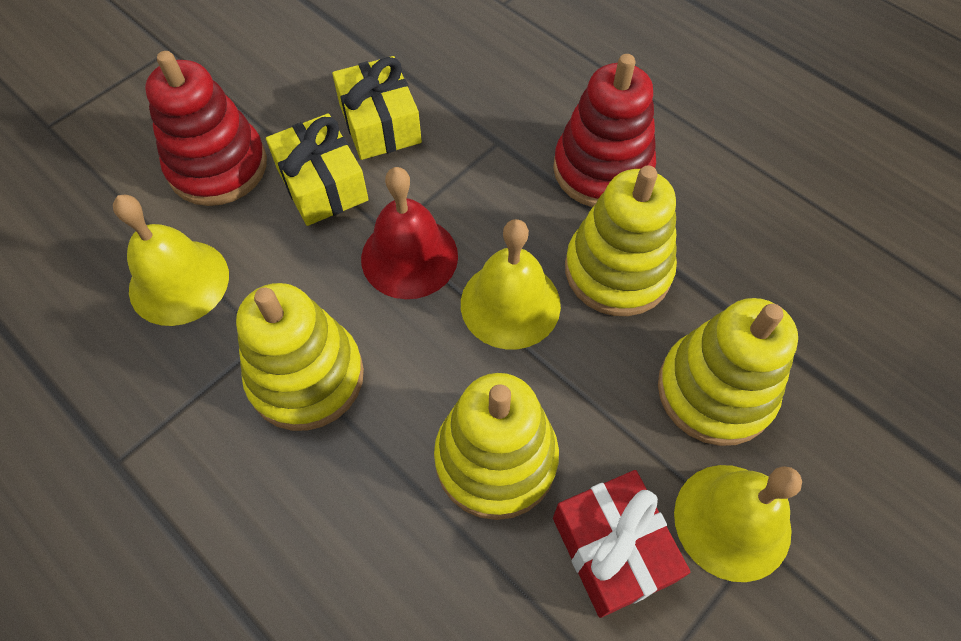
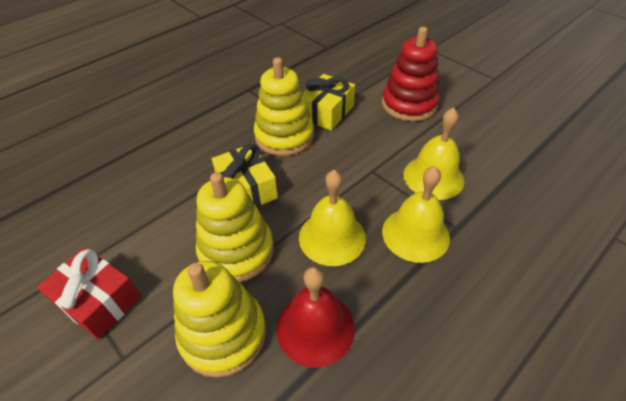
red stacking toy: 2 -> 1
yellow stacking toy: 4 -> 3

